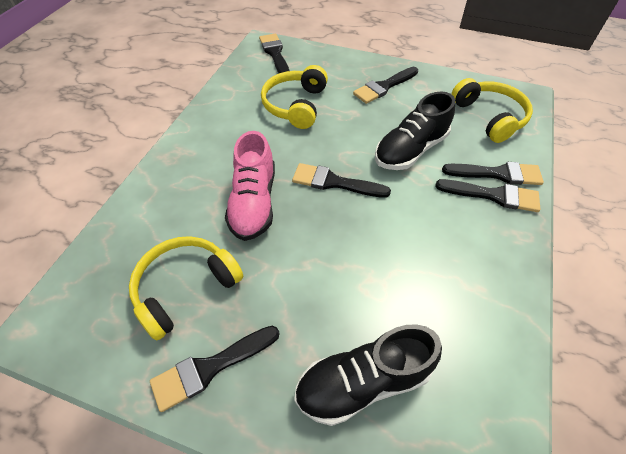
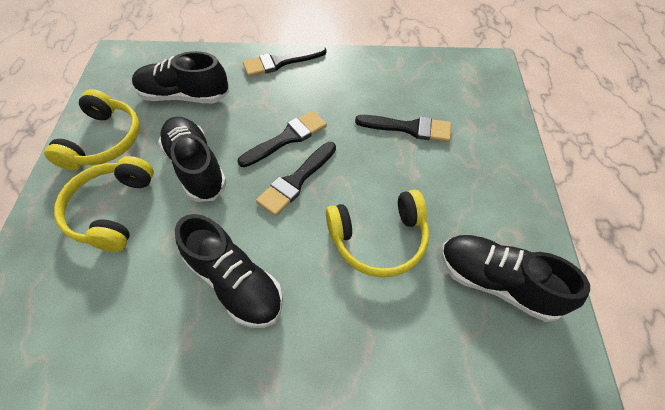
black brush: 6 -> 4
black shoe: 2 -> 4
pink shoe: 1 -> 0

